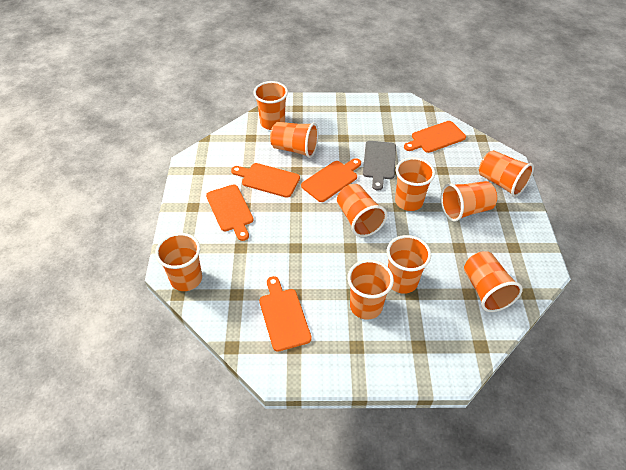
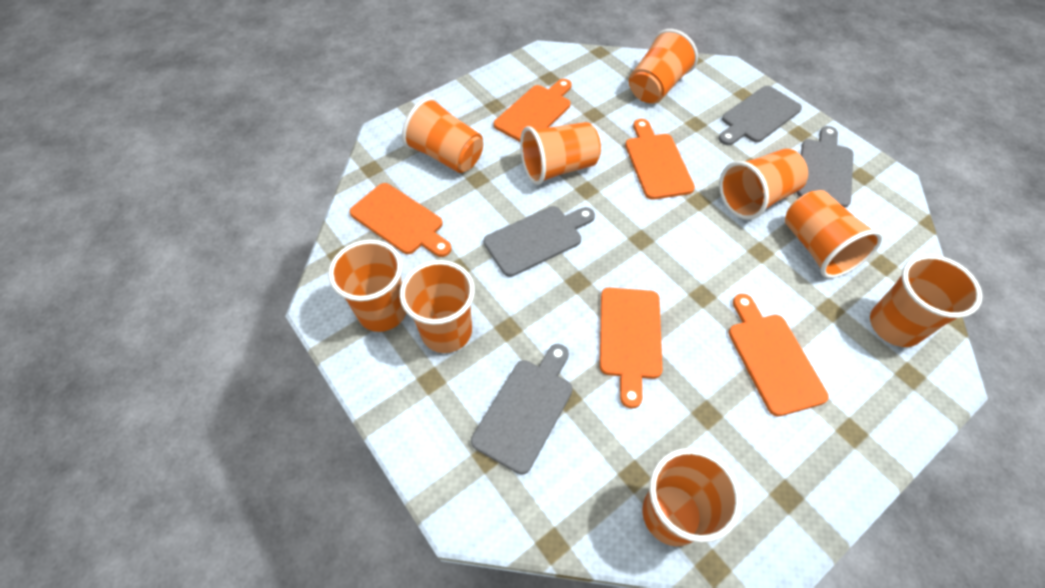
grey cutting board: 1 -> 4
orange cup: 10 -> 9

